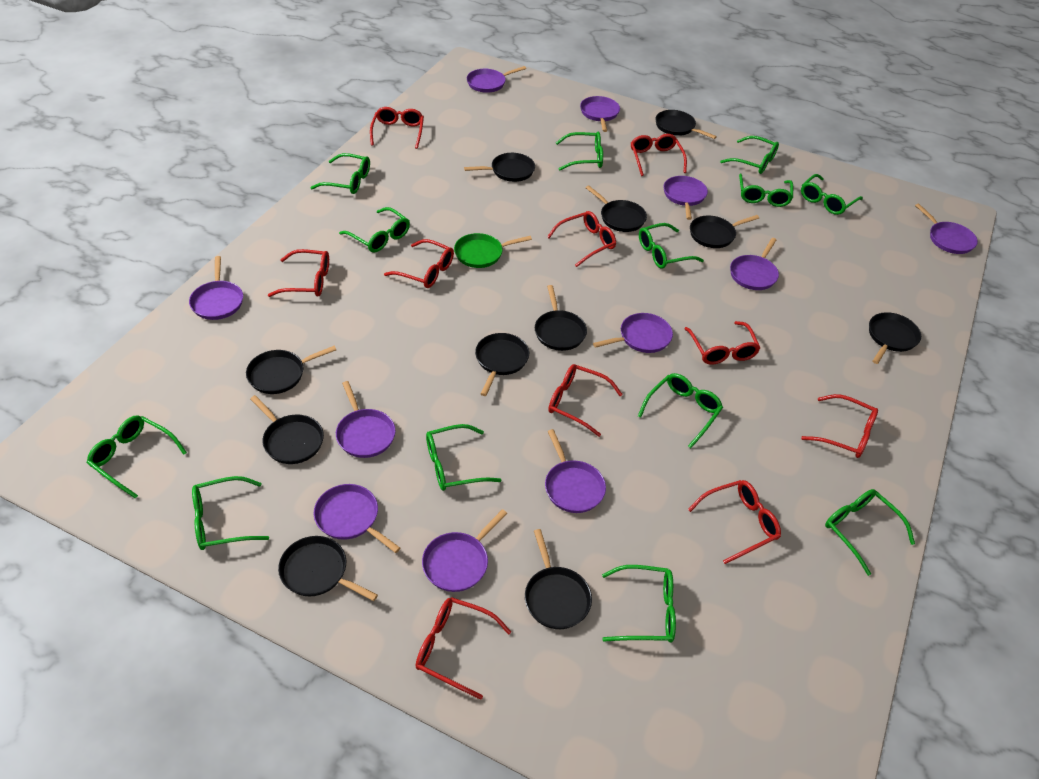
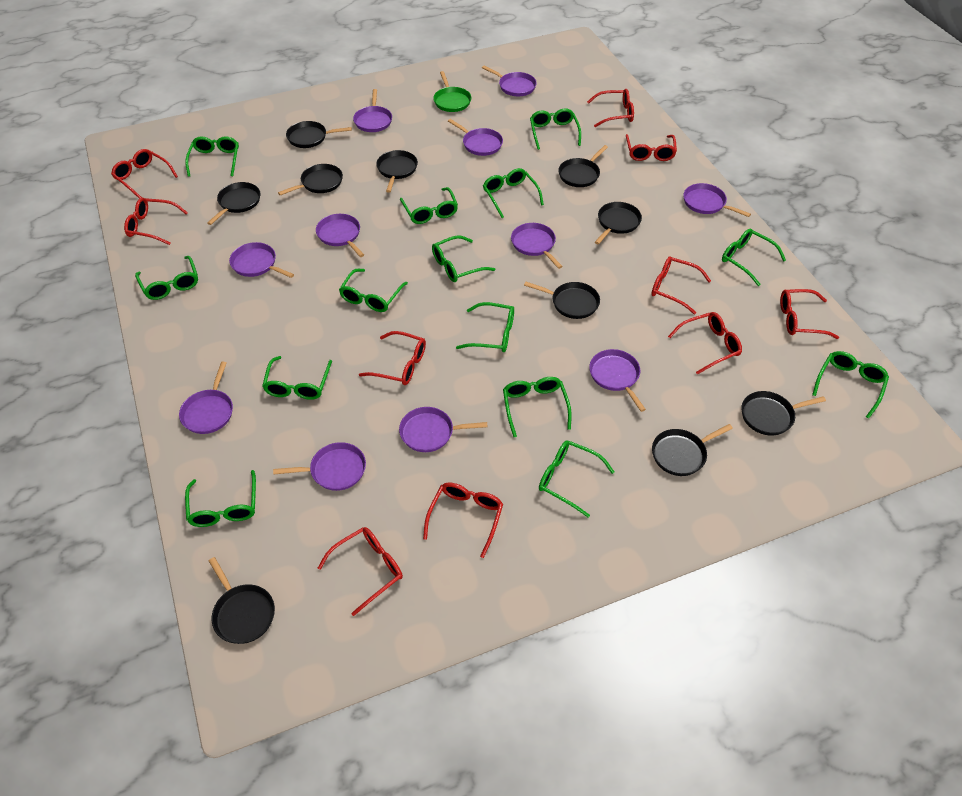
black pan: 11 -> 10
green glasses: 13 -> 14

